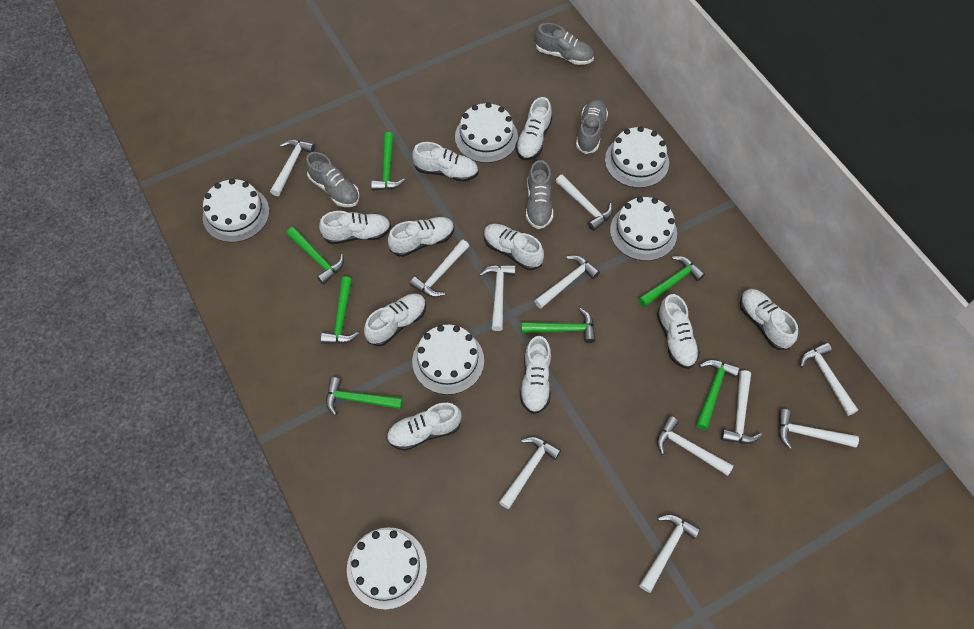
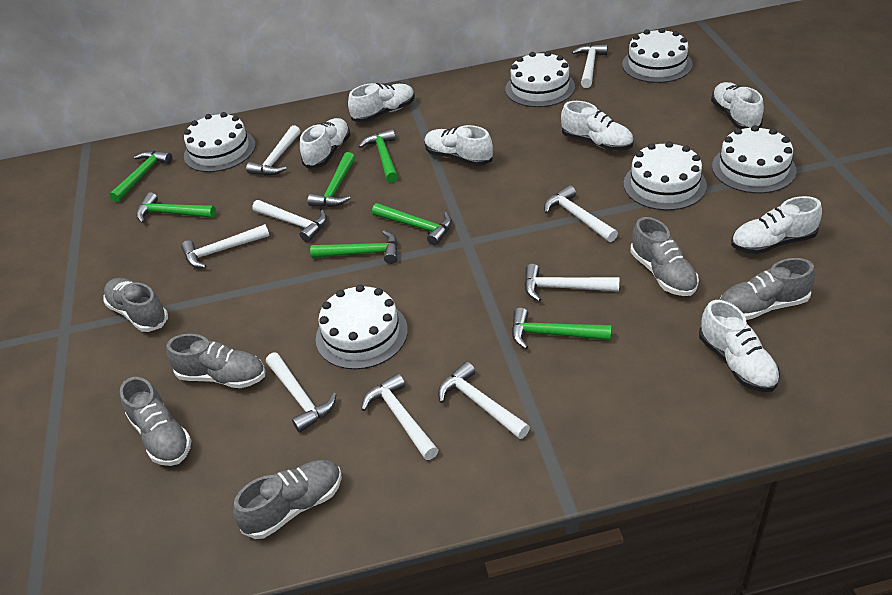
grey shoe: 4 -> 6
white hammer: 11 -> 9
white shoe: 10 -> 7

